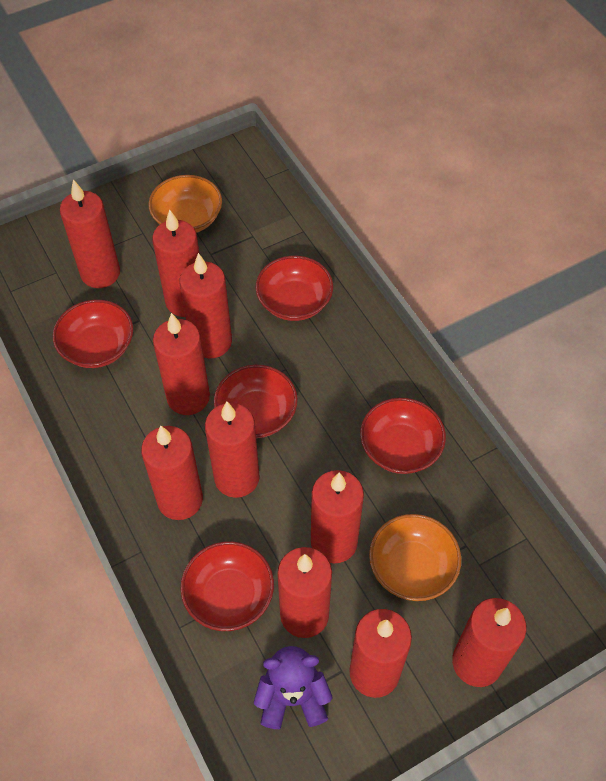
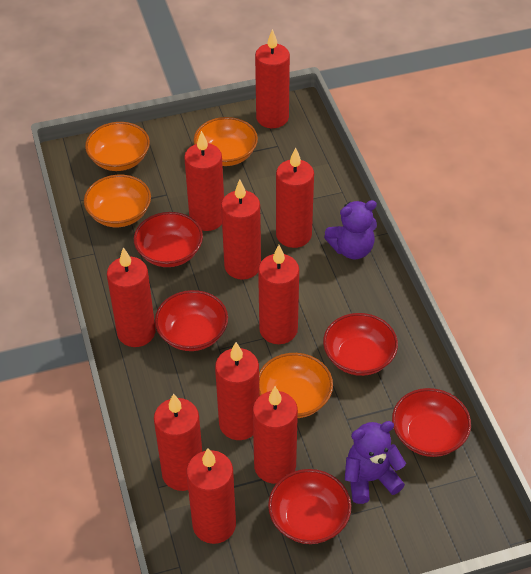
orange bowl: 2 -> 4
purple teddy bear: 1 -> 2

